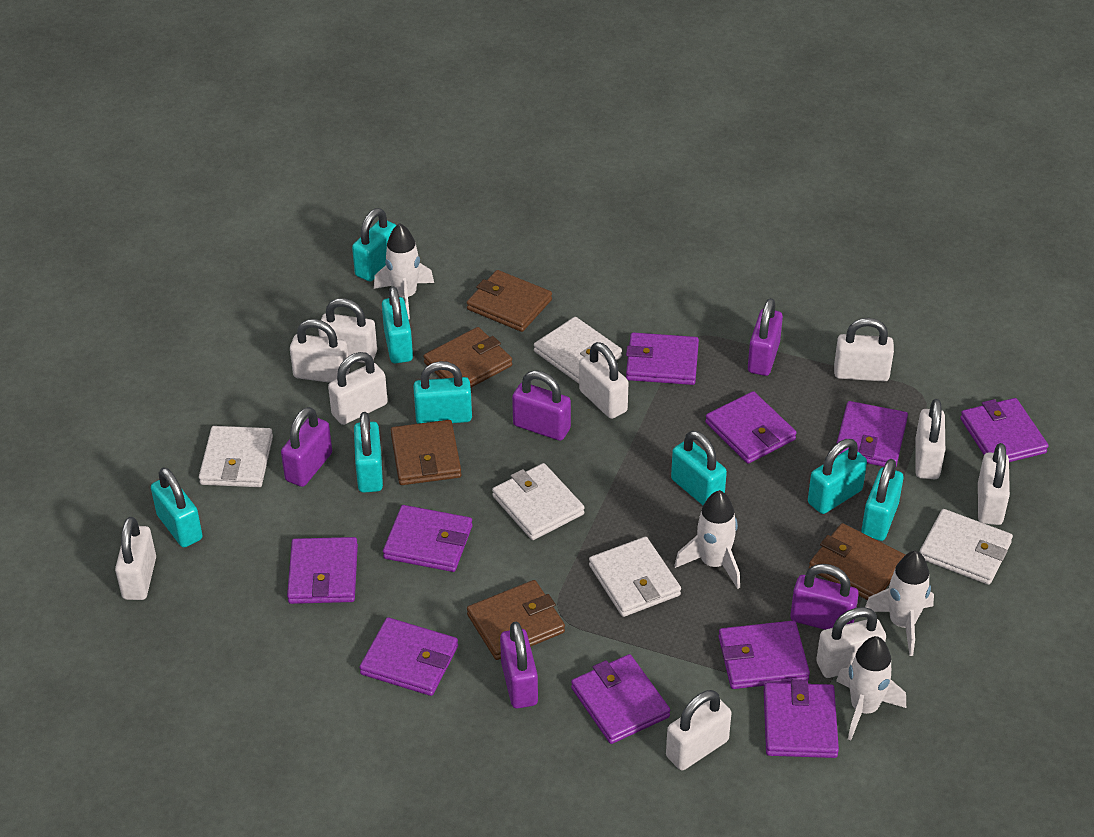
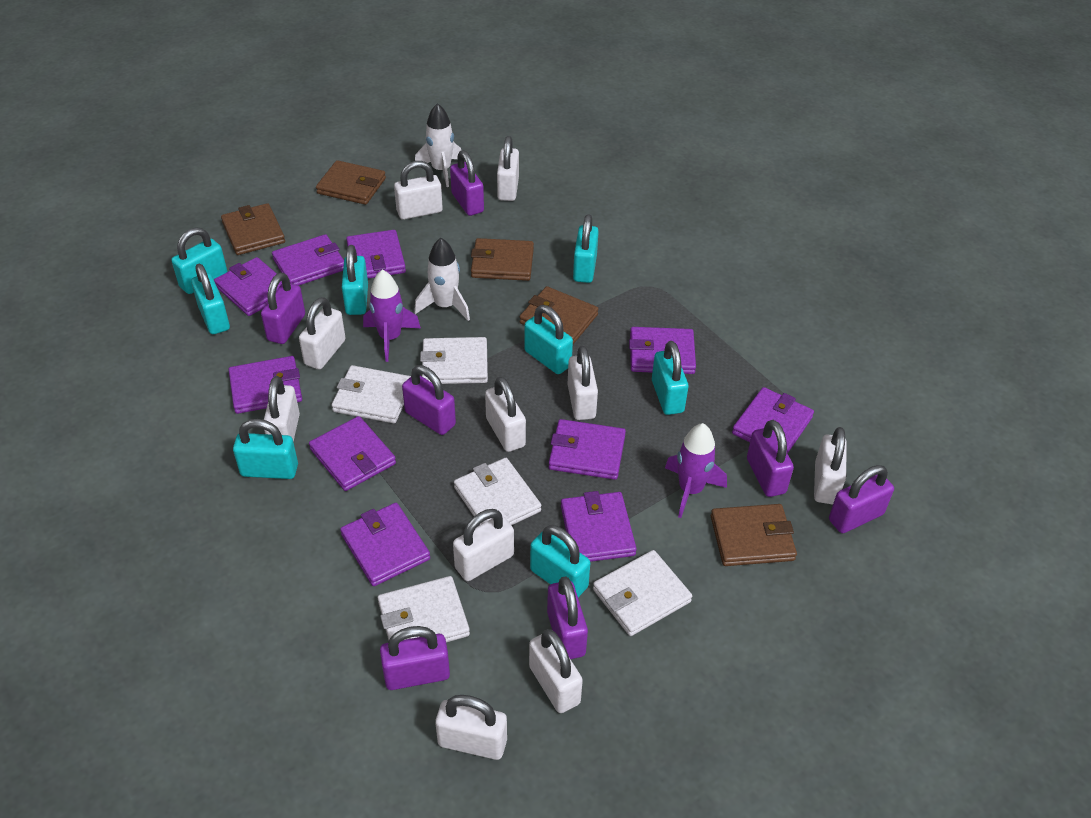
purple padlock: 5 -> 7
purple rocket: 0 -> 2
white rocket: 4 -> 2

